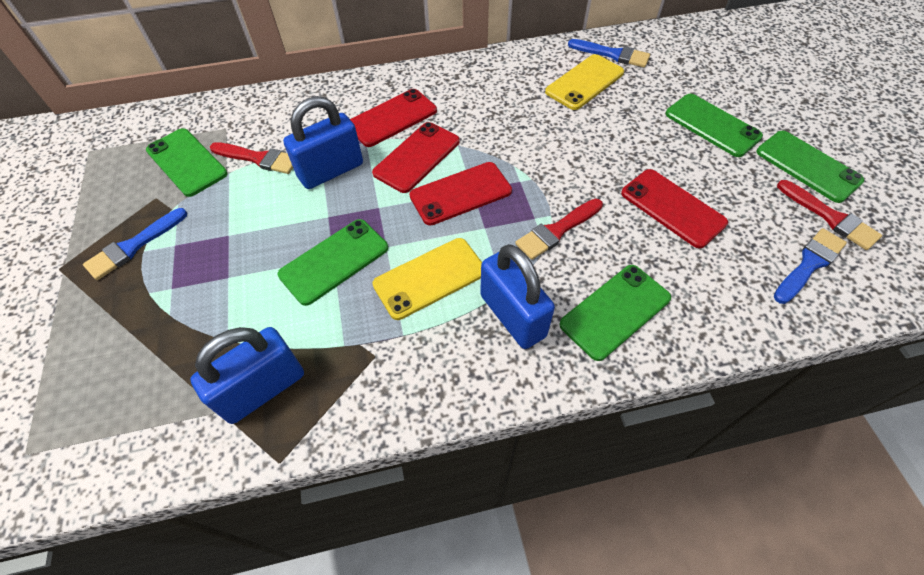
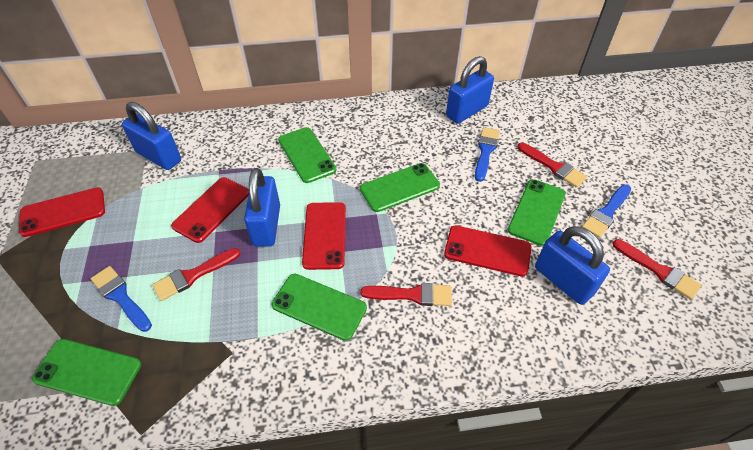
blue padlock: 3 -> 4
red brush: 3 -> 4
yellow phone: 2 -> 0

